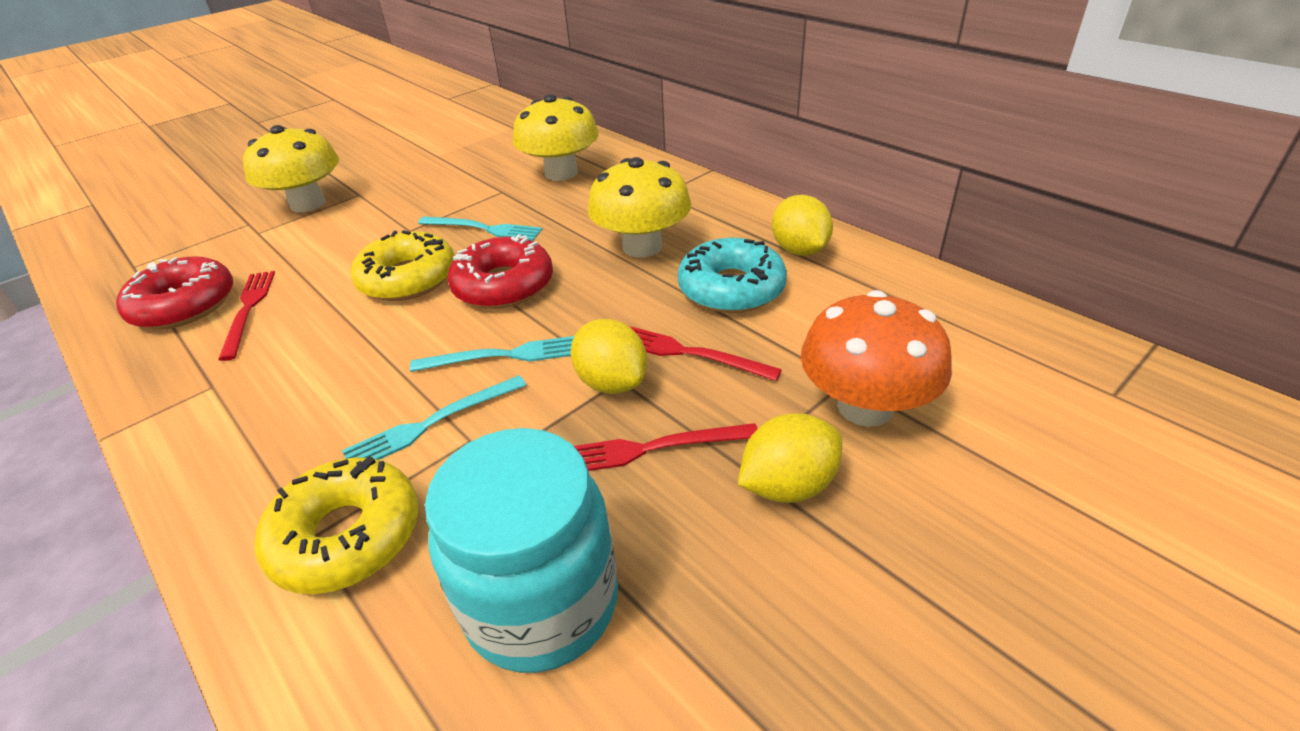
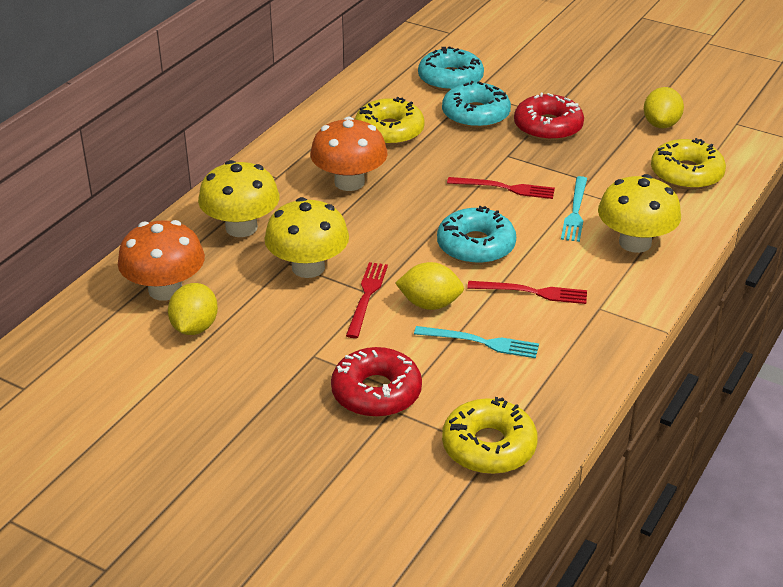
orange mushroom: 1 -> 2
turquoise donut: 1 -> 3
turquoise fork: 3 -> 2
turquoise jar: 1 -> 0
yellow donut: 2 -> 3

